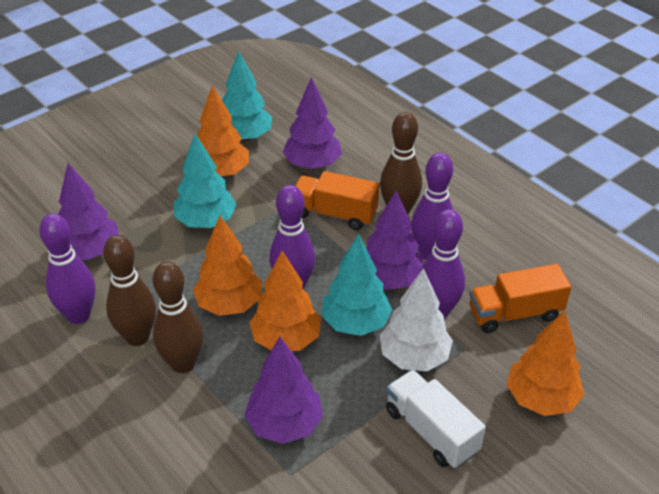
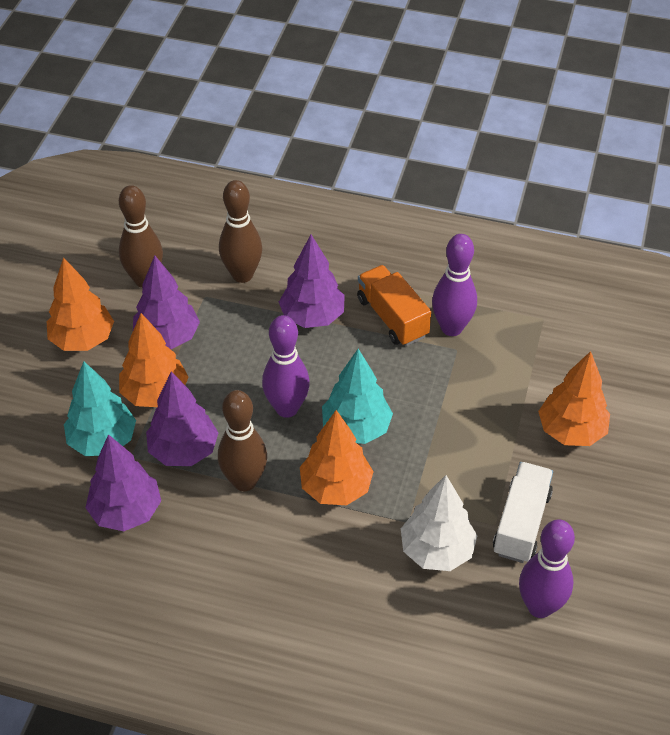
orange truck: 2 -> 1
purple bowling pin: 4 -> 3
turquoise tree: 3 -> 2

